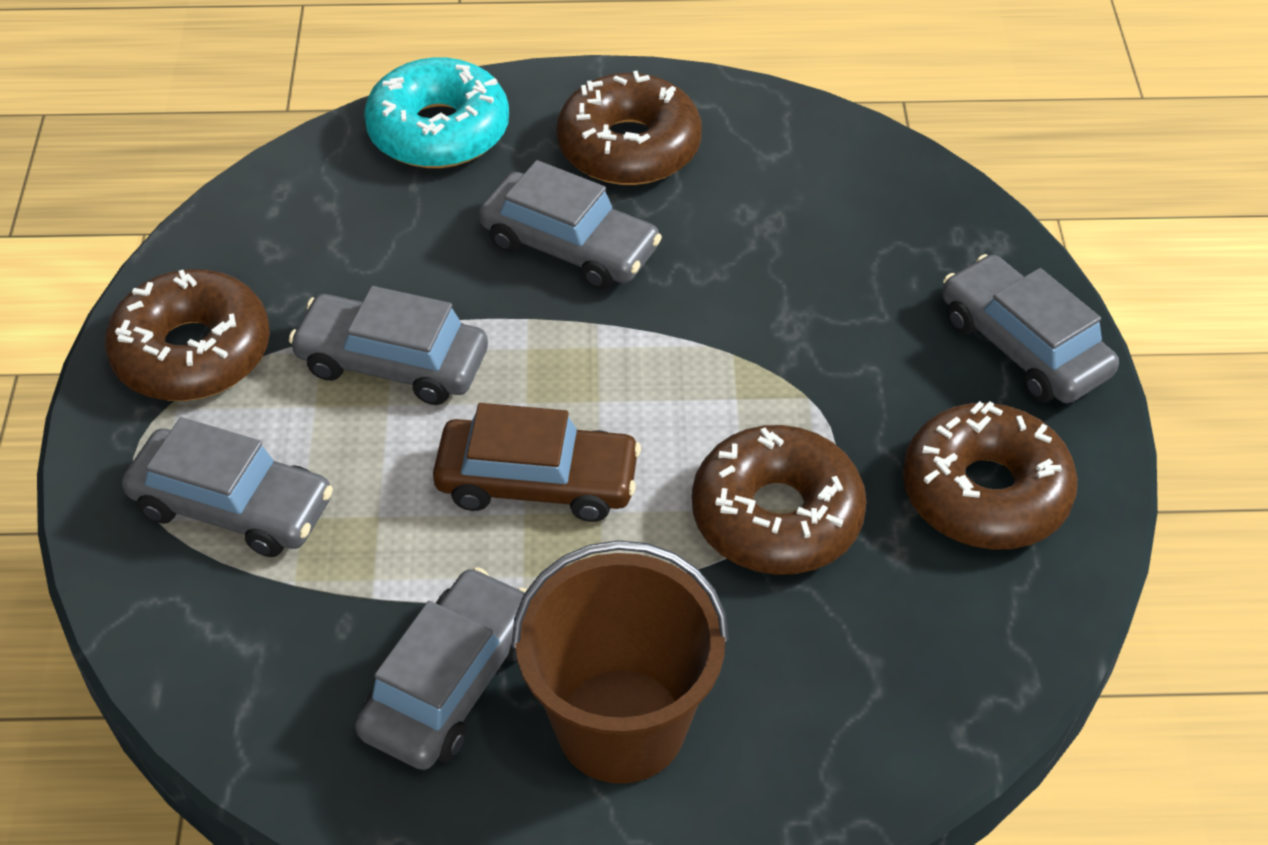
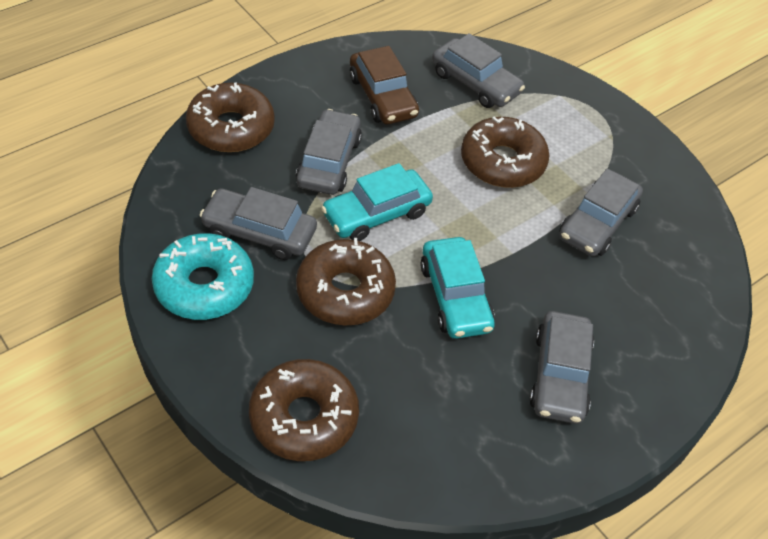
brown bucket: 1 -> 0
turquoise car: 0 -> 2

